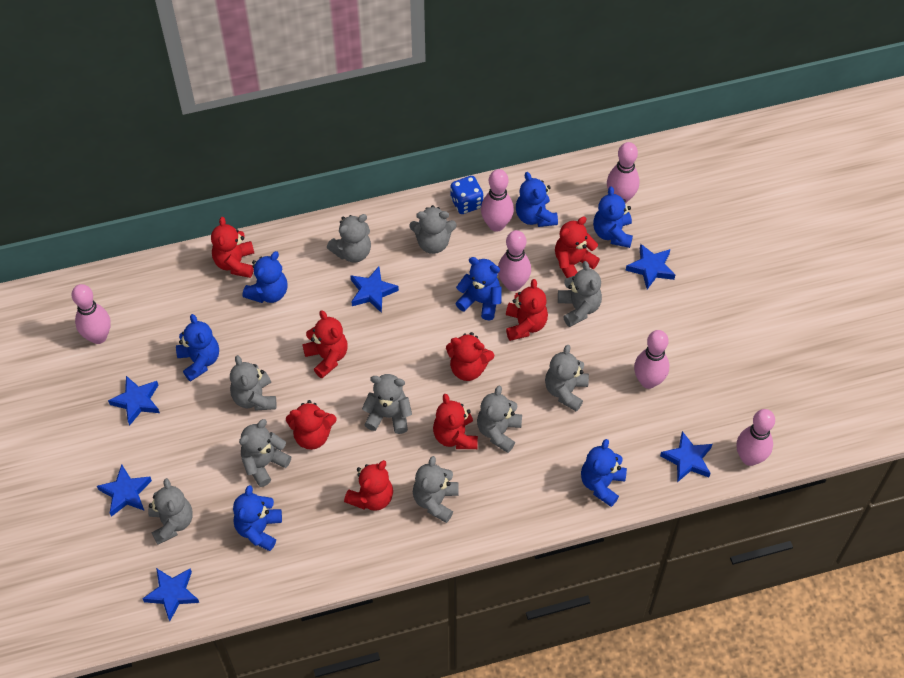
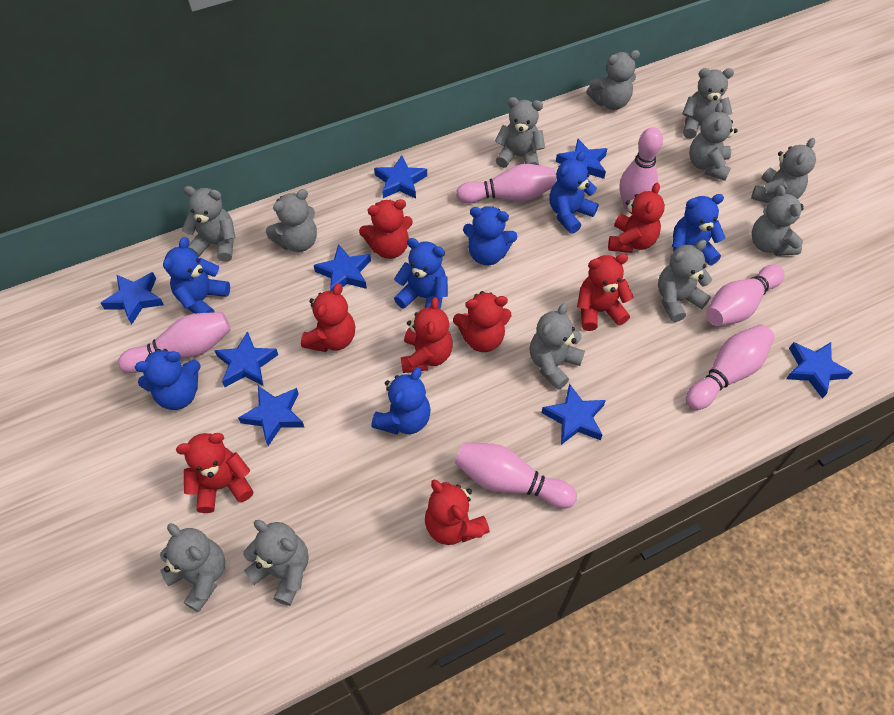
blue dice: 1 -> 0
blue star: 6 -> 8
grey teddy bear: 10 -> 12

